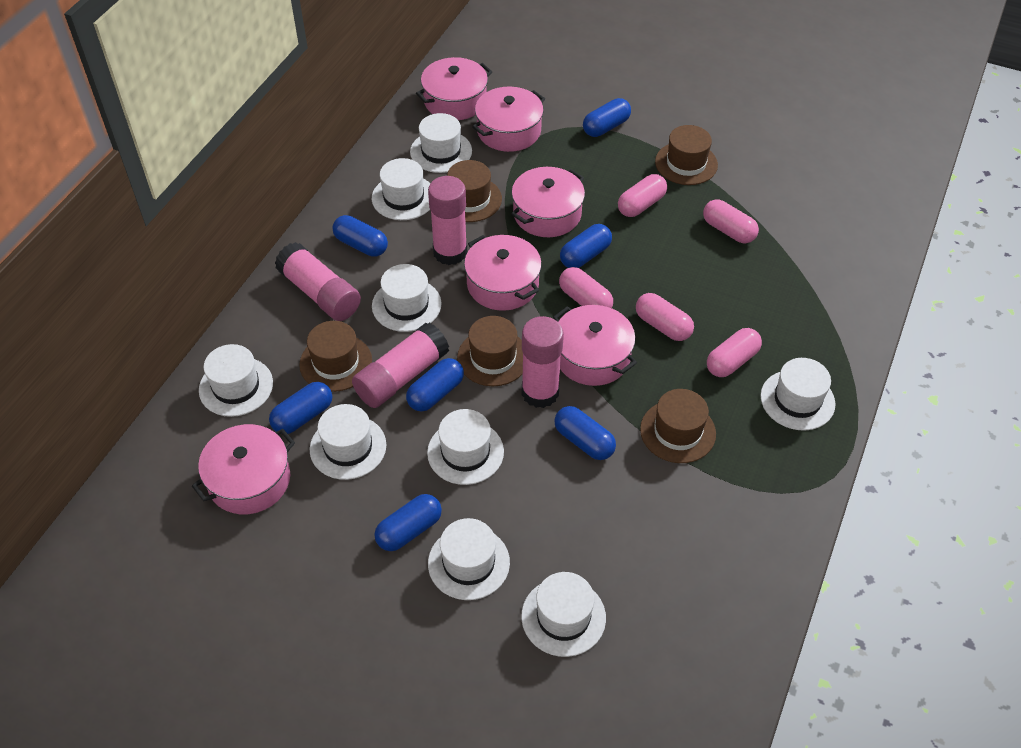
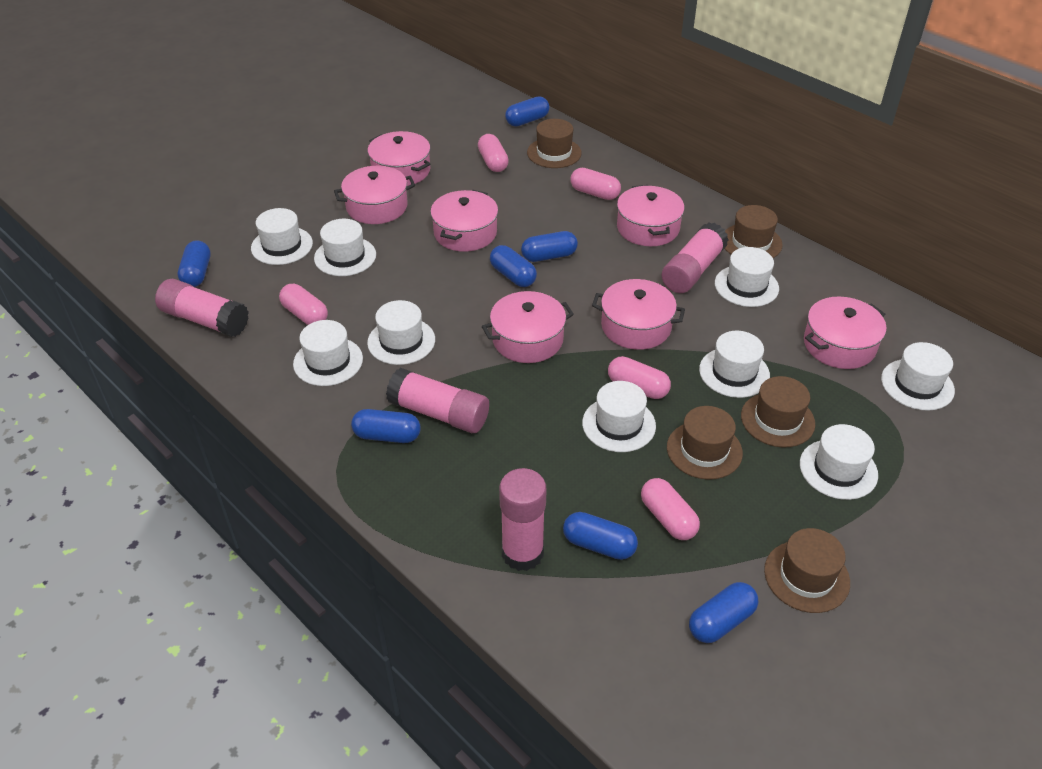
pink pot: 6 -> 7

